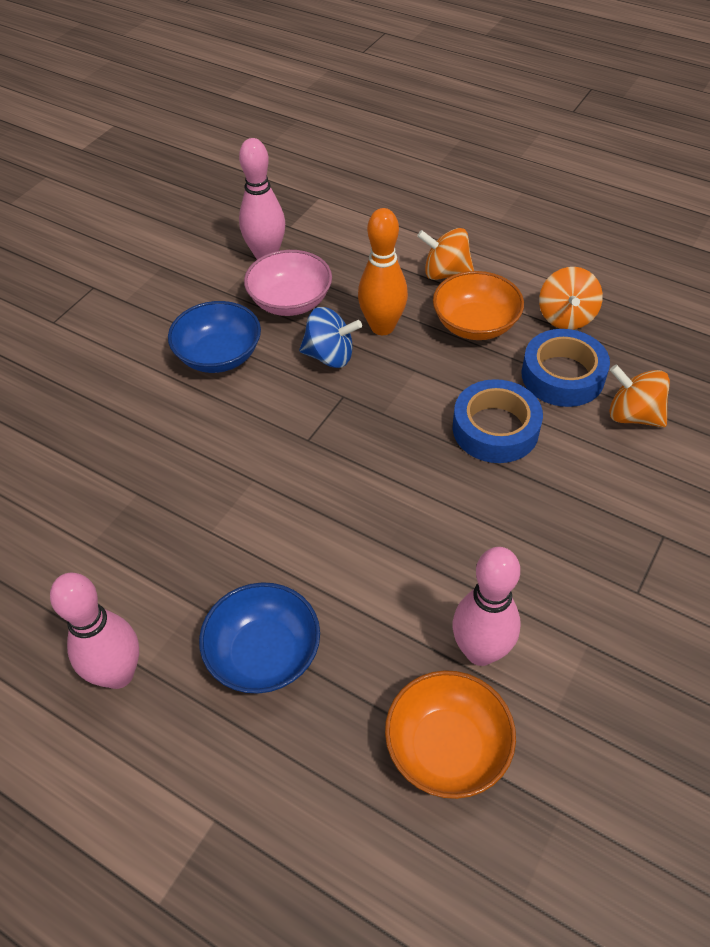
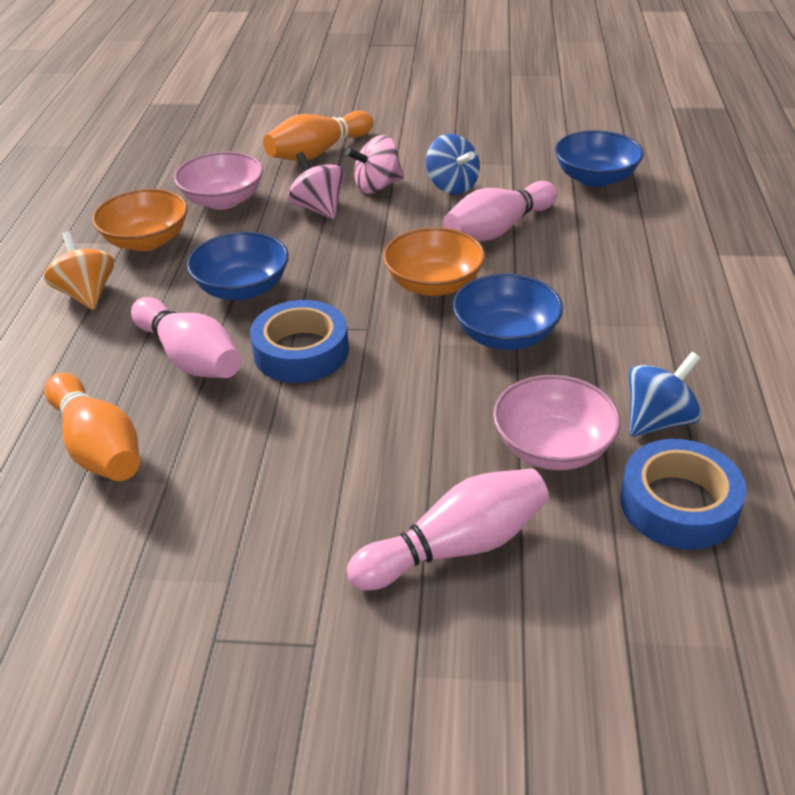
blue bowl: 2 -> 3
blue spinning top: 1 -> 2
orange bowling pin: 1 -> 2
orange spinning top: 3 -> 1
pink bowl: 1 -> 2
pink spinning top: 0 -> 2

